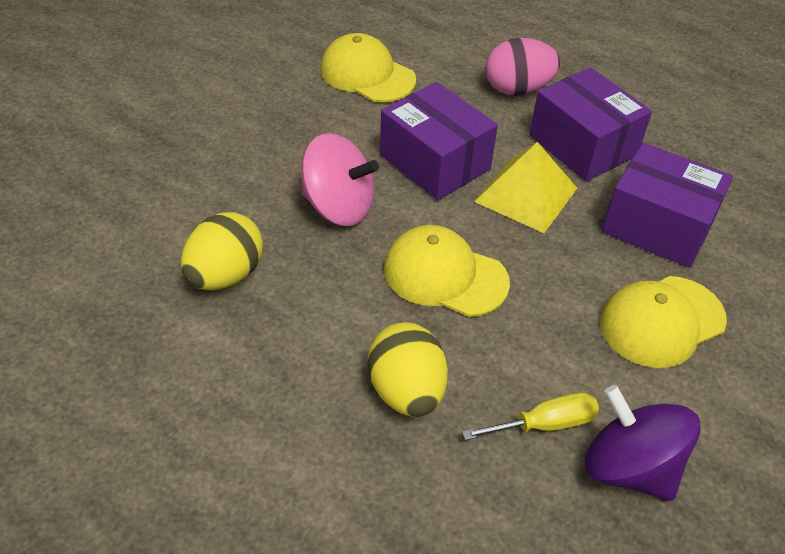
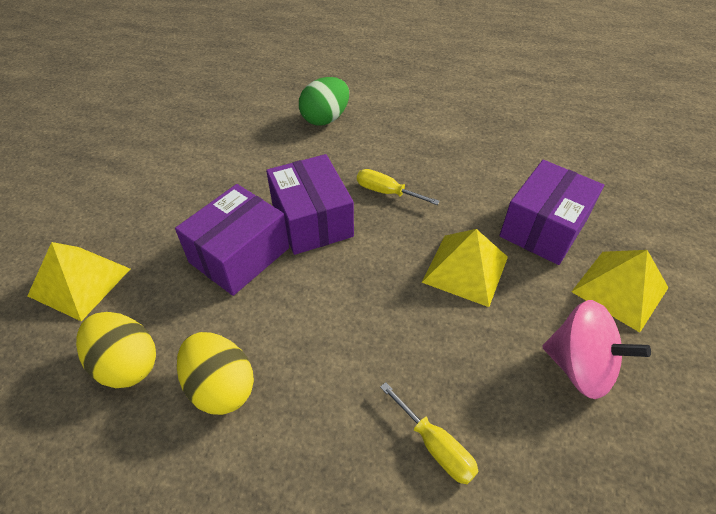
green egg: 0 -> 1
pink egg: 1 -> 0
purple spinning top: 1 -> 0
yellow cap: 3 -> 0
yellow pyramid: 1 -> 3
yellow screwdriver: 1 -> 2

